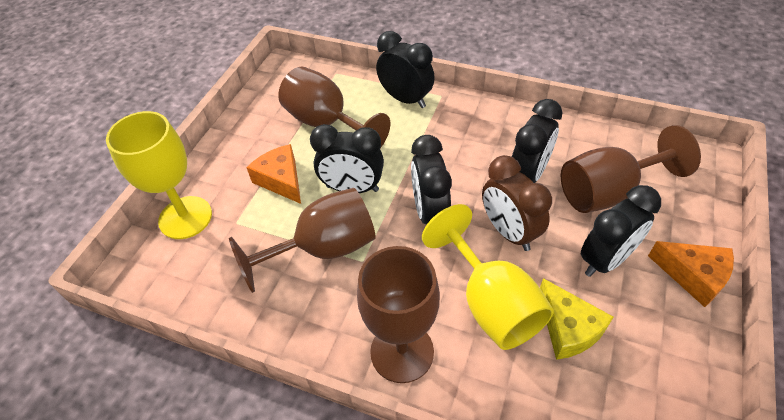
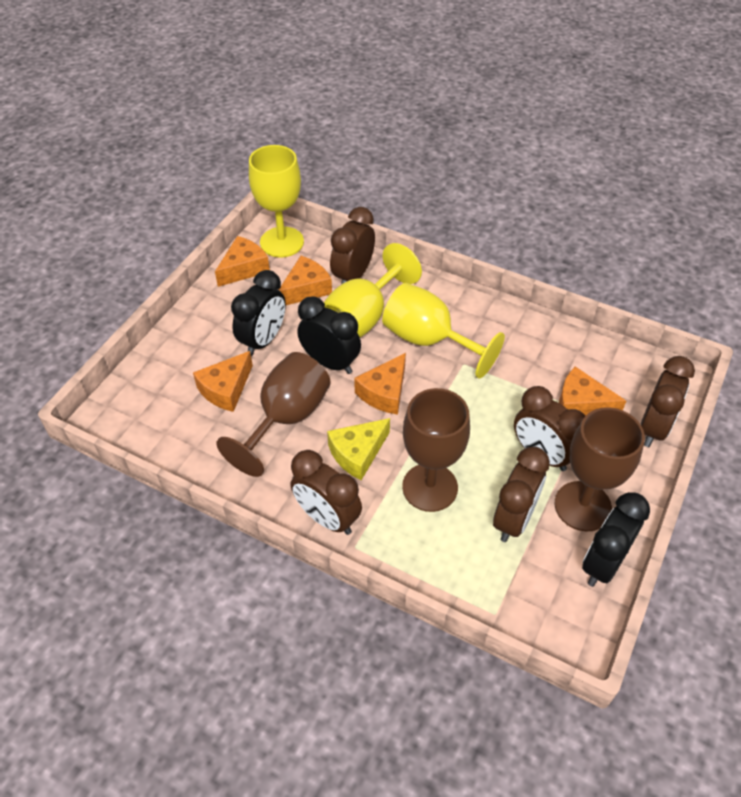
black clock: 5 -> 3
brown clock: 1 -> 5
brown goblet: 4 -> 3
orange cheese: 2 -> 5
yellow goblet: 2 -> 3

